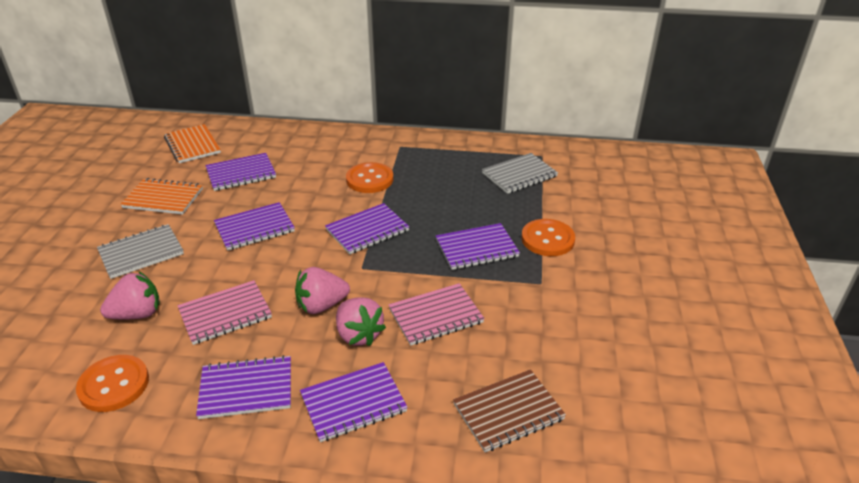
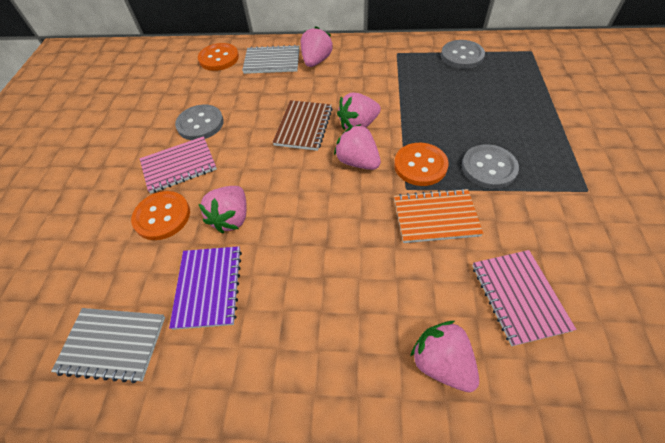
grey button: 0 -> 3
orange notebook: 2 -> 1
pink strawberry: 3 -> 5
purple notebook: 6 -> 1

